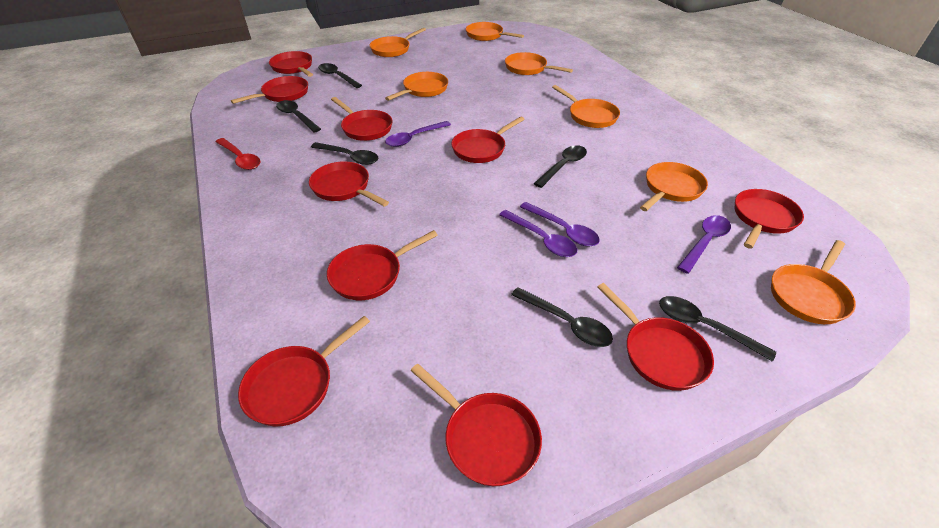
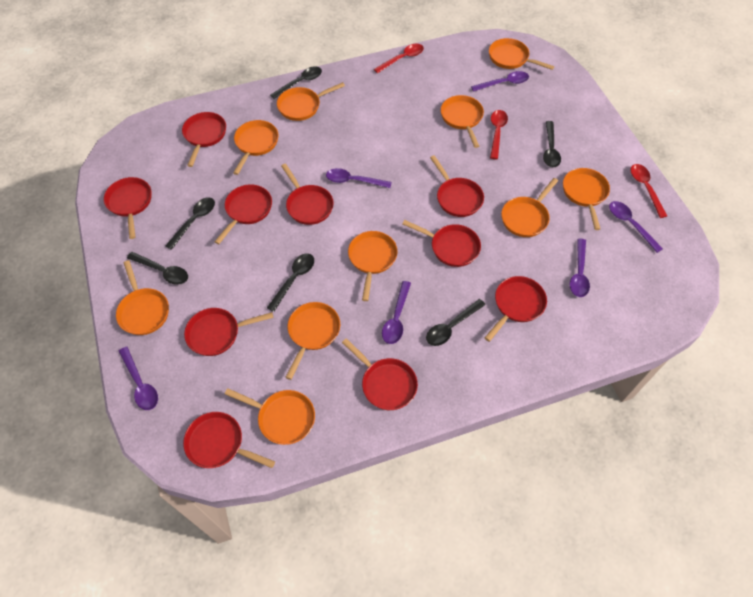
orange pan: 7 -> 10
purple spoon: 4 -> 6
red spoon: 1 -> 3

